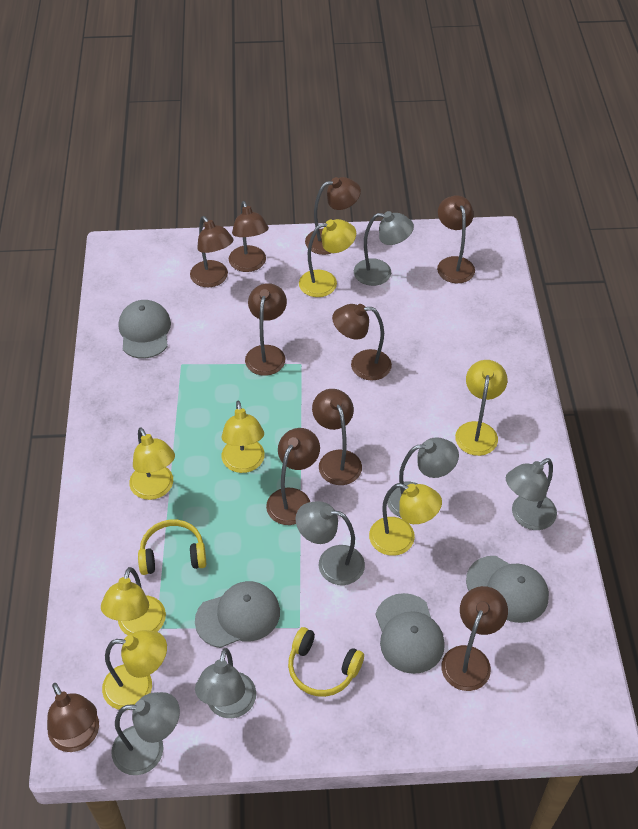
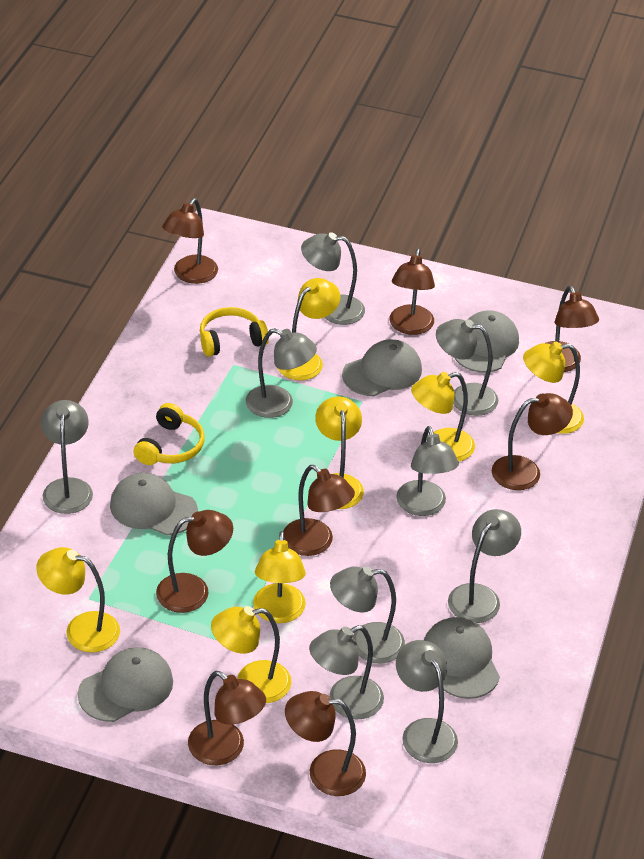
brown lamp: 10 -> 8
grey cap: 4 -> 5
grey lamp: 6 -> 9

